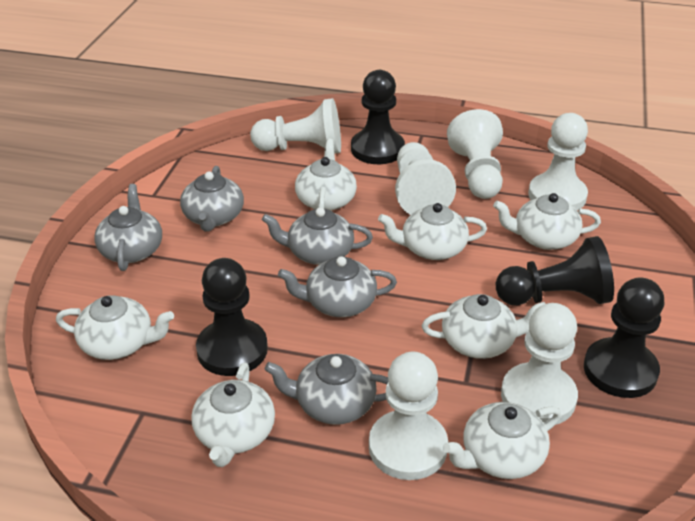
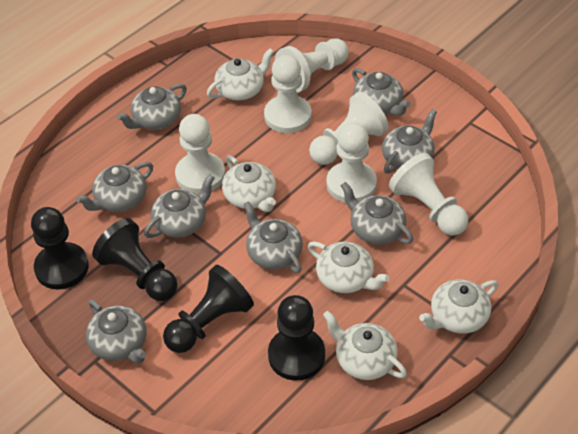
grey teapot: 5 -> 8
white teapot: 7 -> 5

